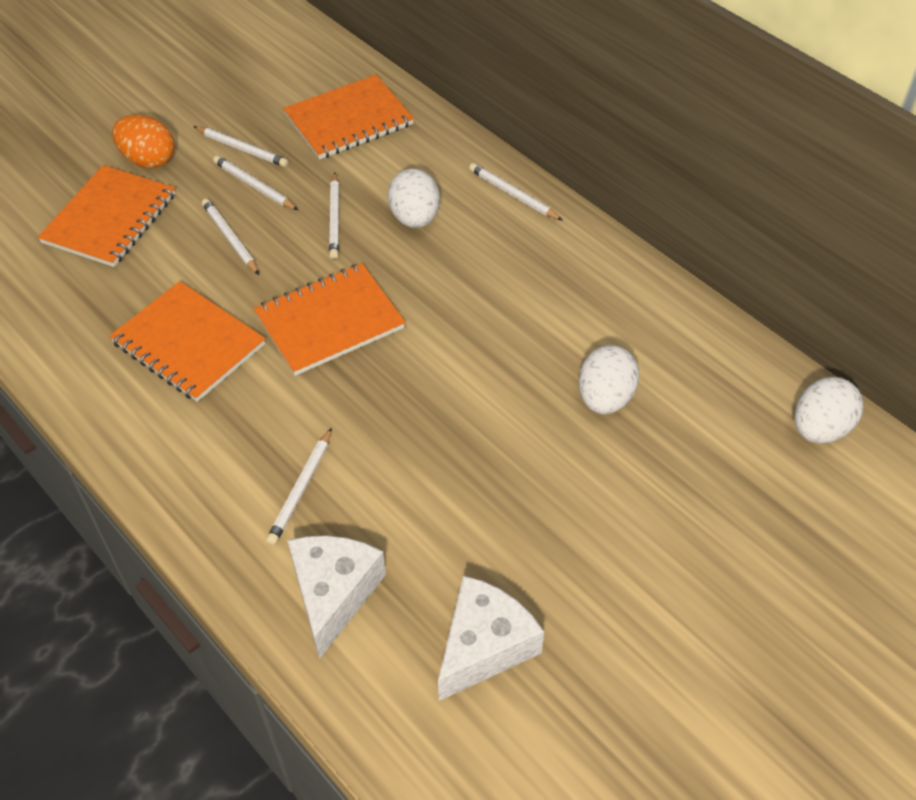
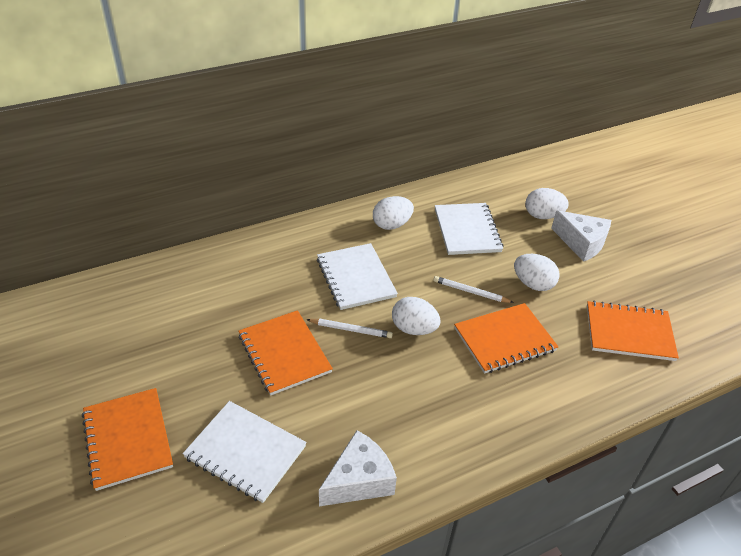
orange egg: 1 -> 0
white egg: 3 -> 4
white notebook: 0 -> 3
white pencil: 6 -> 2

